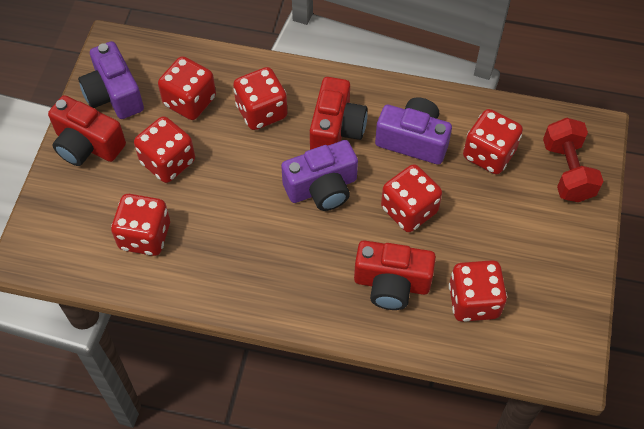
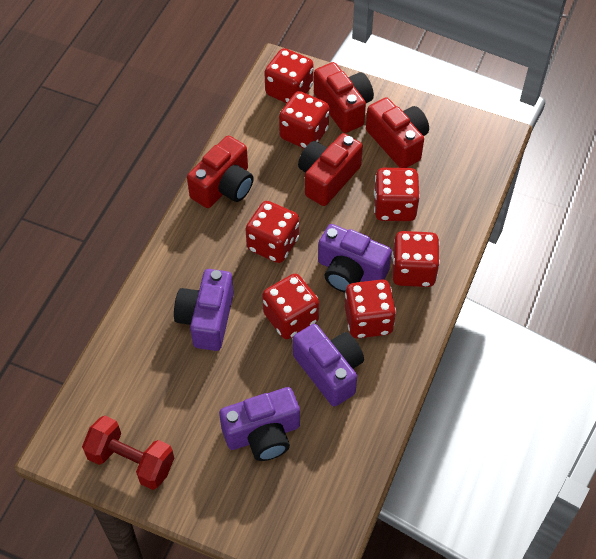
purple camera: 3 -> 4
red camera: 3 -> 4

